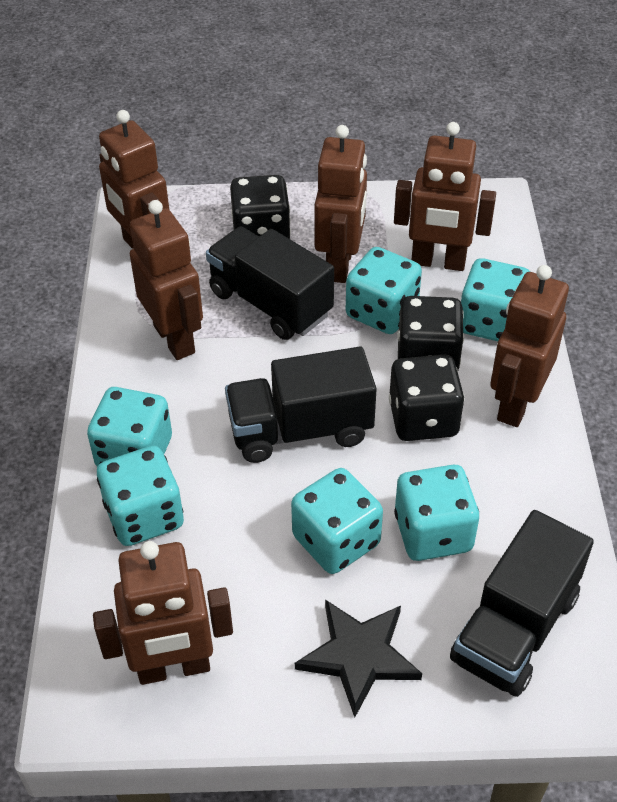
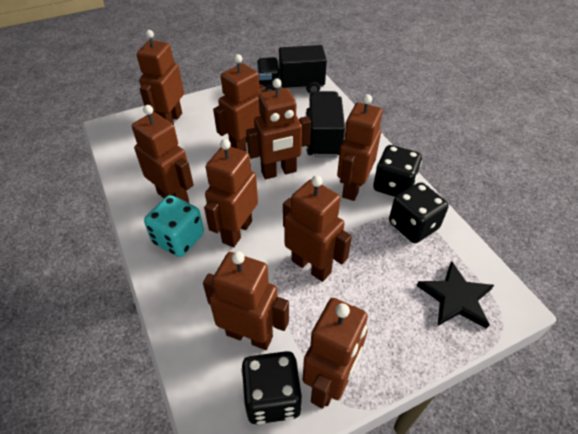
black truck: 3 -> 2
brown robot: 6 -> 9
turquoise dice: 6 -> 1

